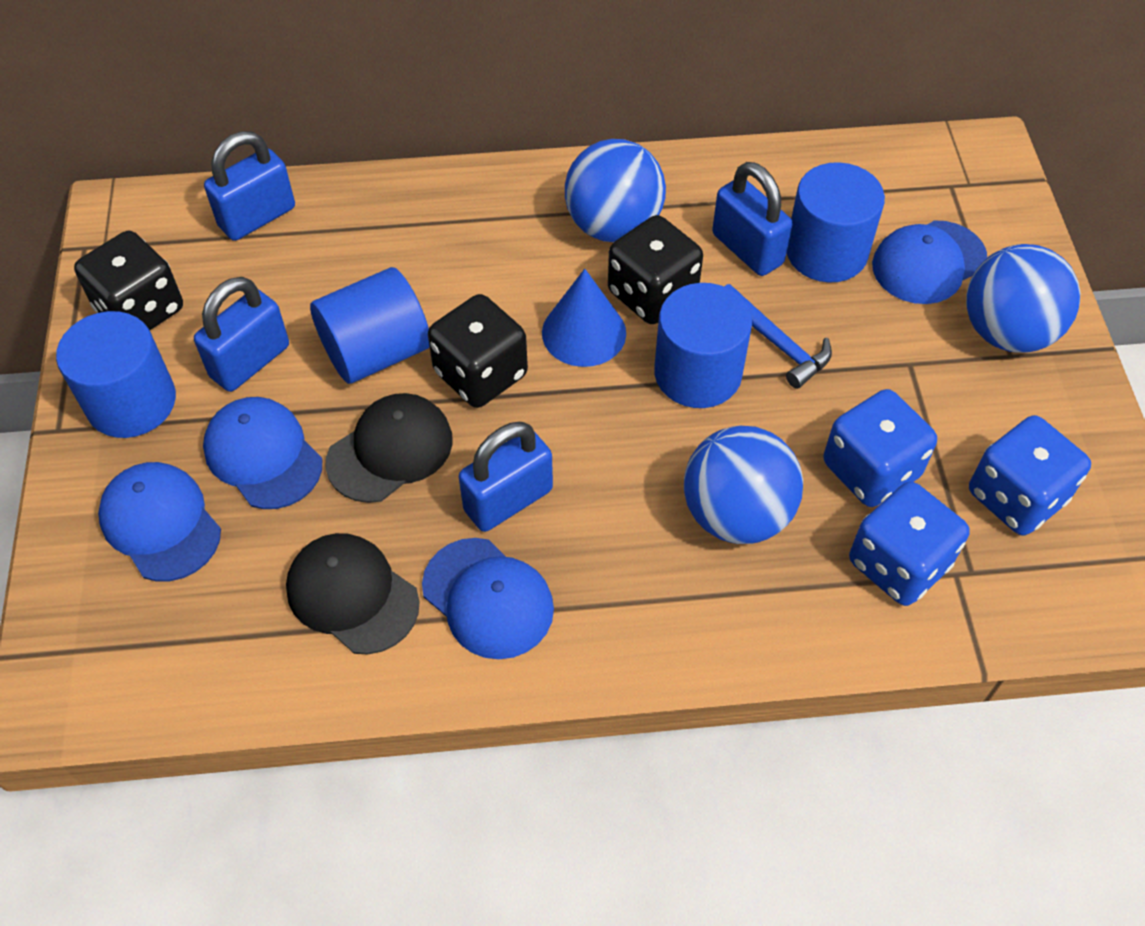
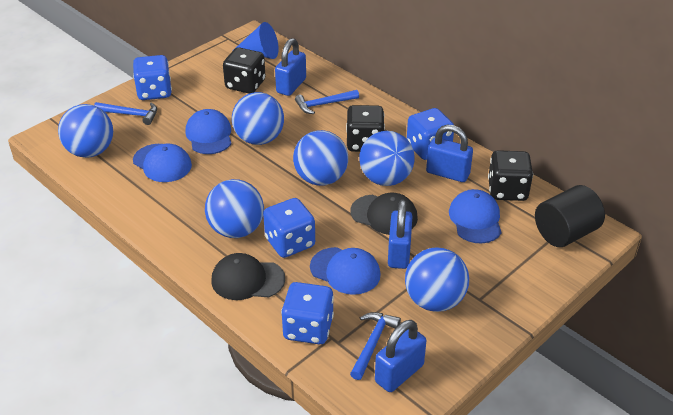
black cylinder: 0 -> 1
blue ball: 3 -> 6
blue cylinder: 4 -> 0
blue dice: 3 -> 4
blue hammer: 1 -> 3

